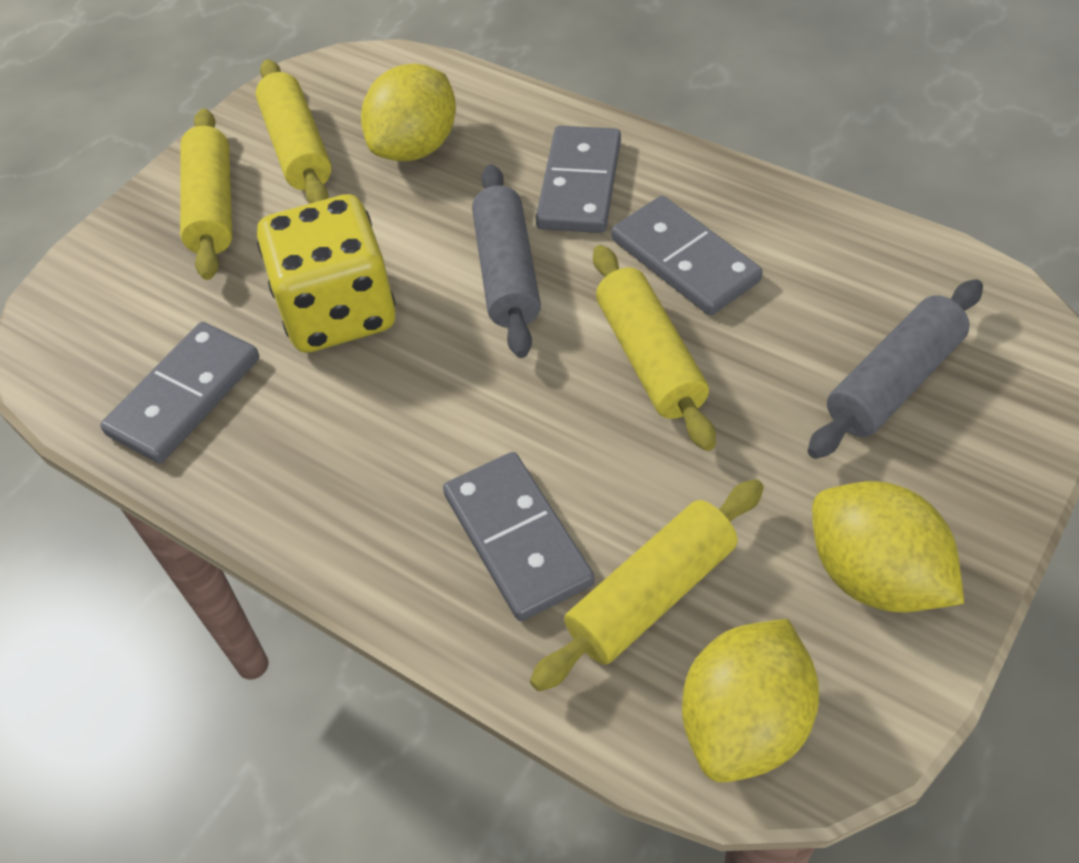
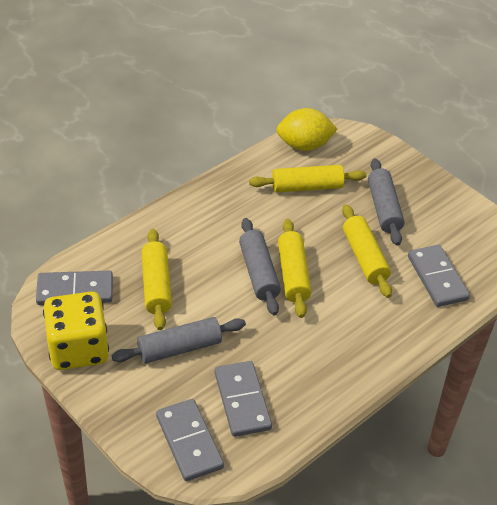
grey rolling pin: 2 -> 3
yellow lemon: 3 -> 1

